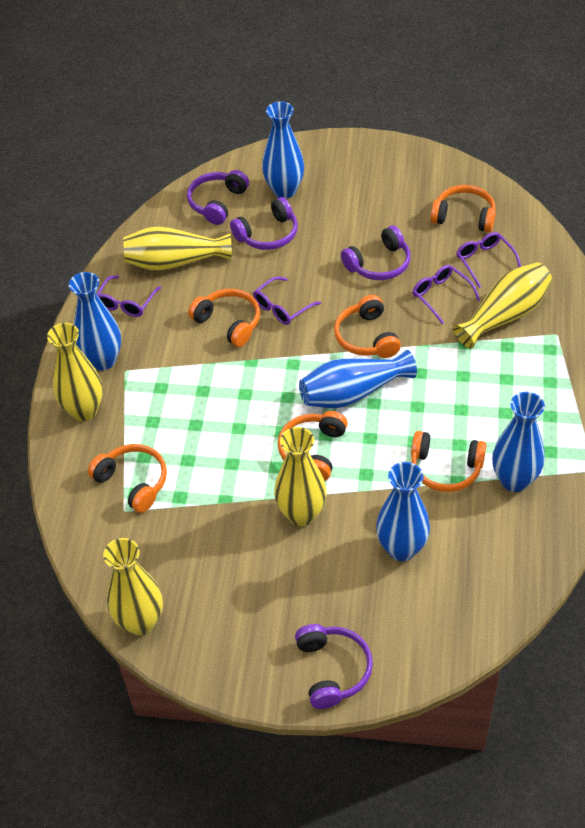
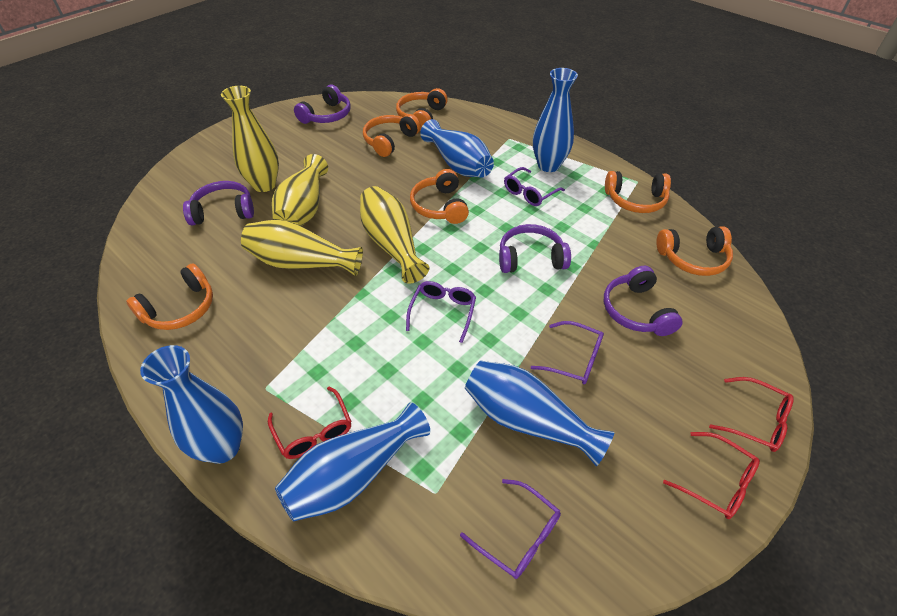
red glasses: 0 -> 3
yellow vase: 5 -> 4

